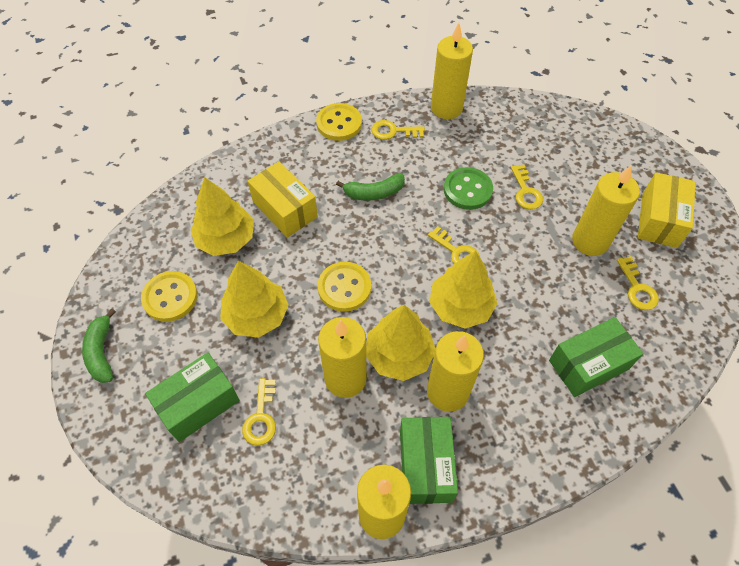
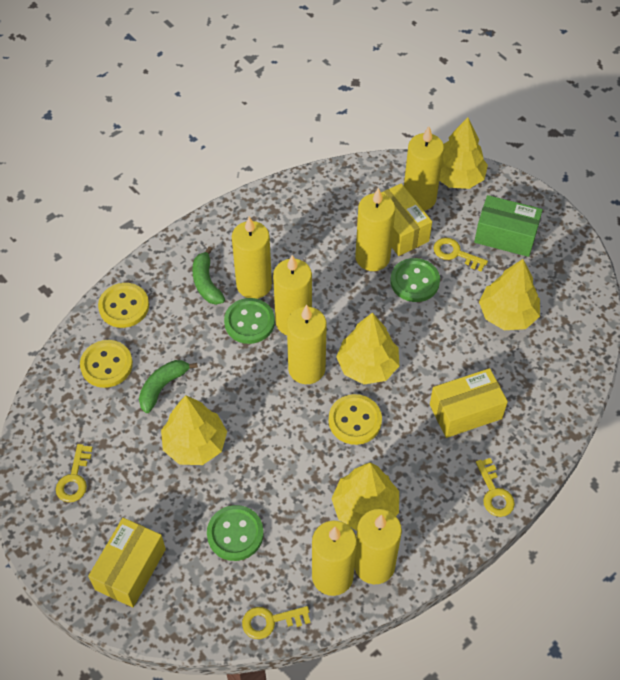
green box: 3 -> 1
green button: 1 -> 3
yellow box: 2 -> 3
yellow candle: 5 -> 7
yellow key: 5 -> 4
yellow tree: 4 -> 5

